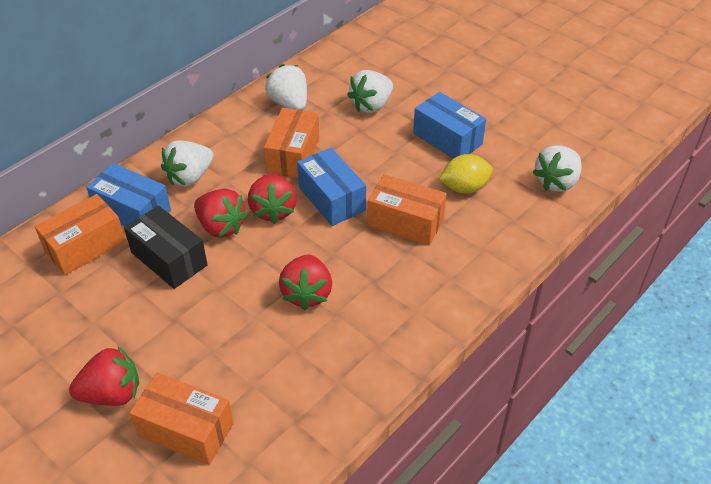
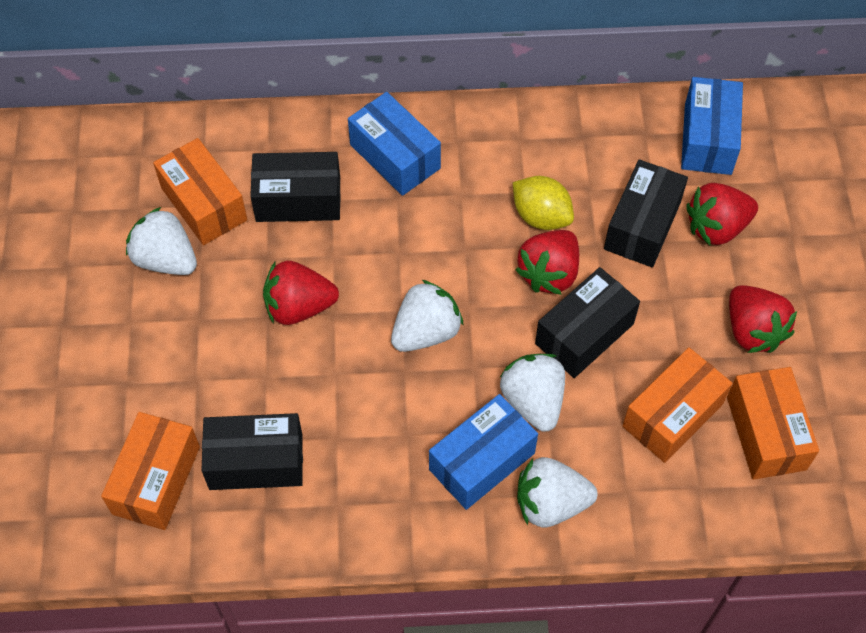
black box: 1 -> 4

